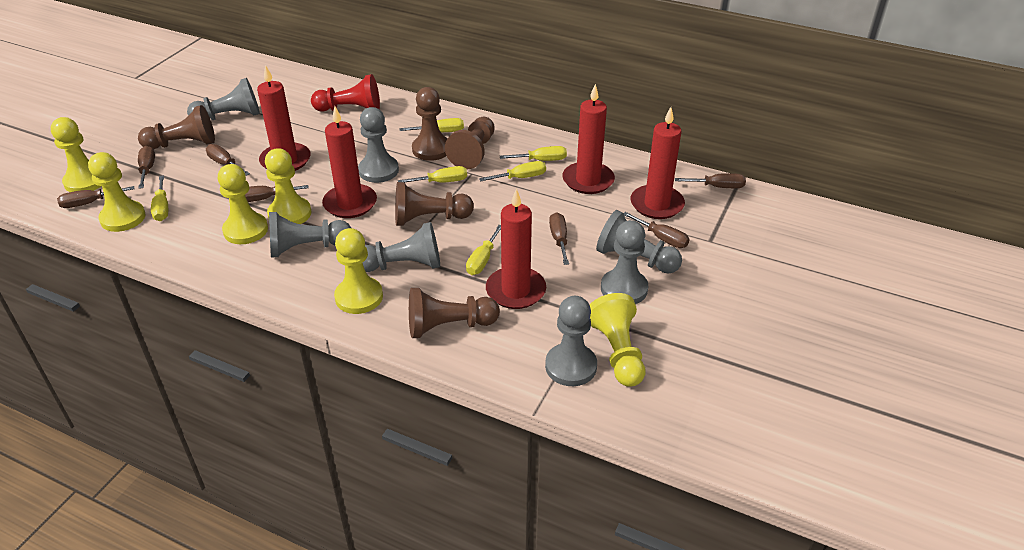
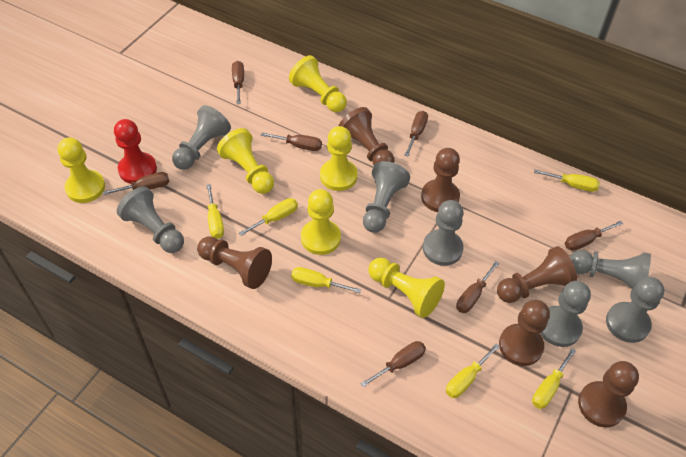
brown pawn: 5 -> 6
red candle: 5 -> 0

